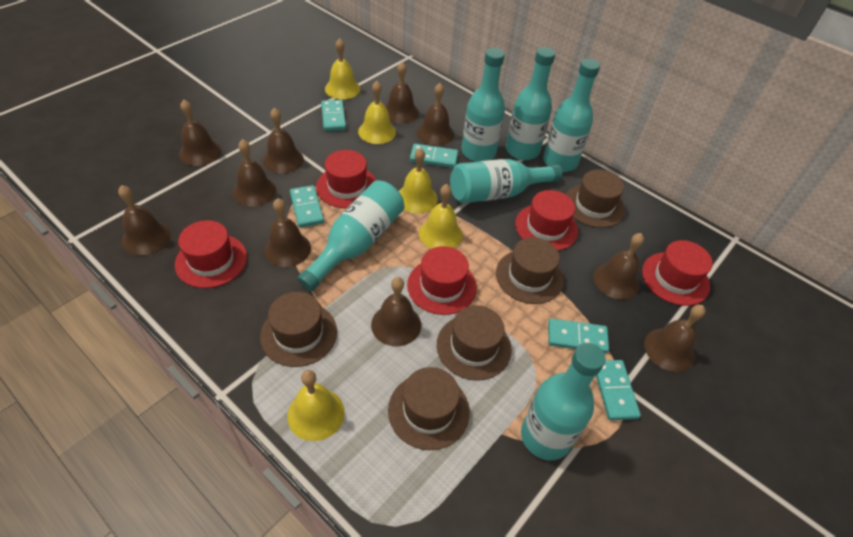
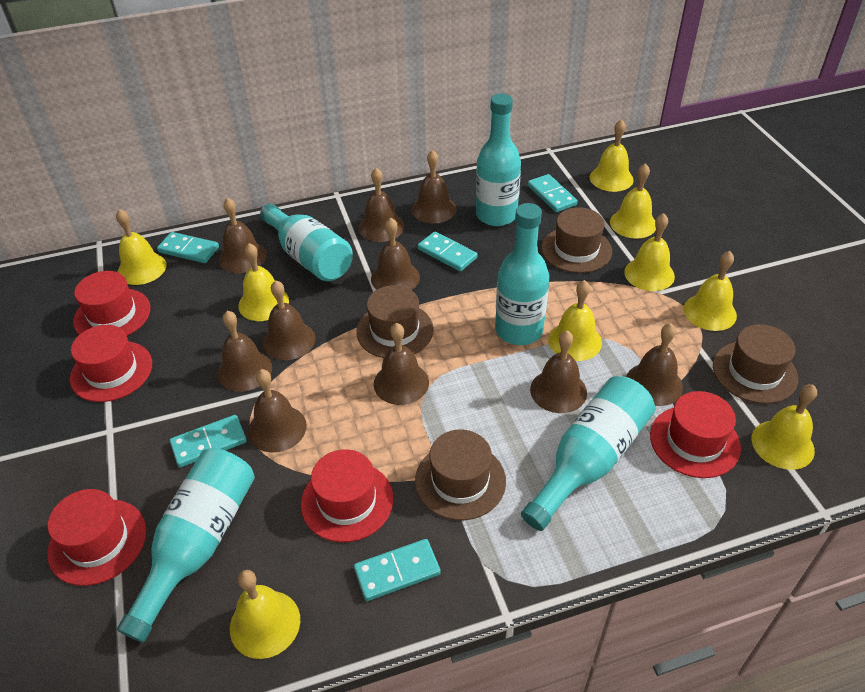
brown hat: 5 -> 4
turquoise bottle: 6 -> 5
yellow bell: 5 -> 9

